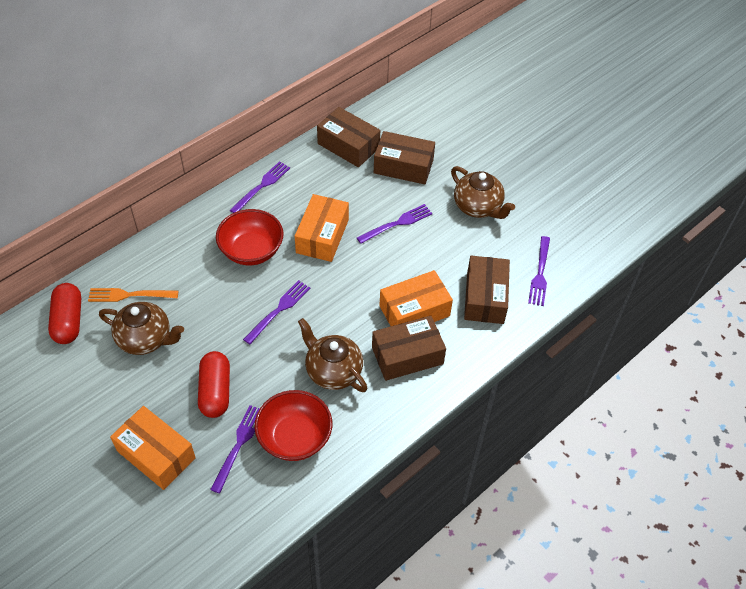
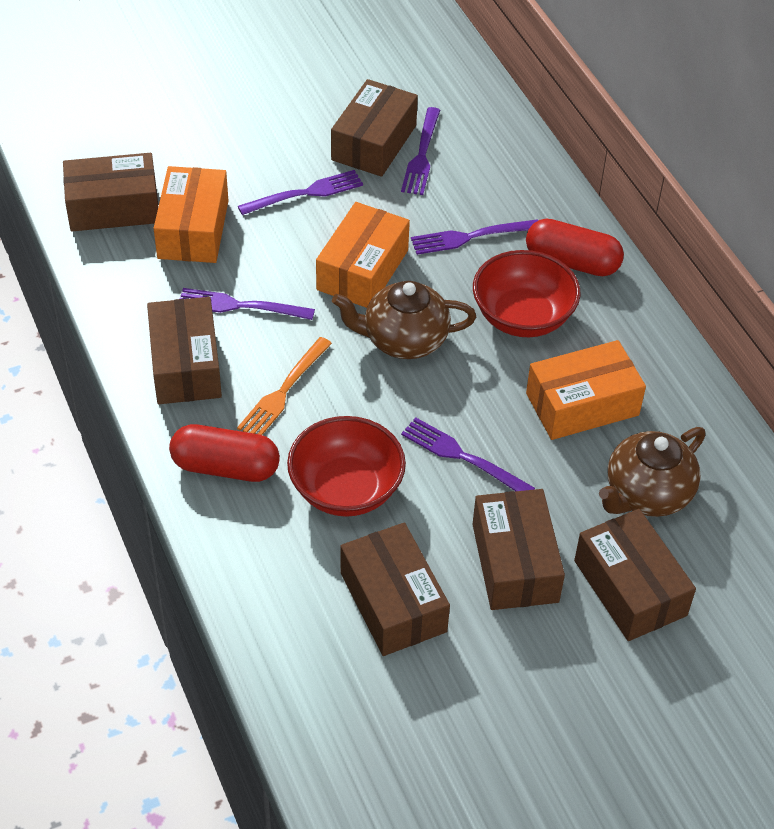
brown box: 4 -> 6
brown teapot: 3 -> 2

